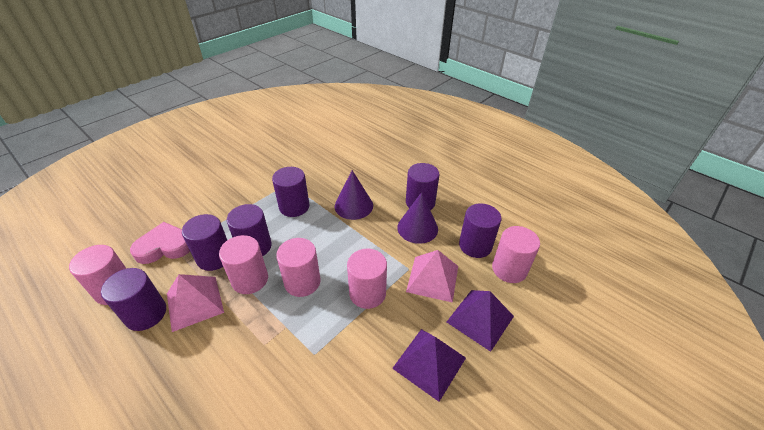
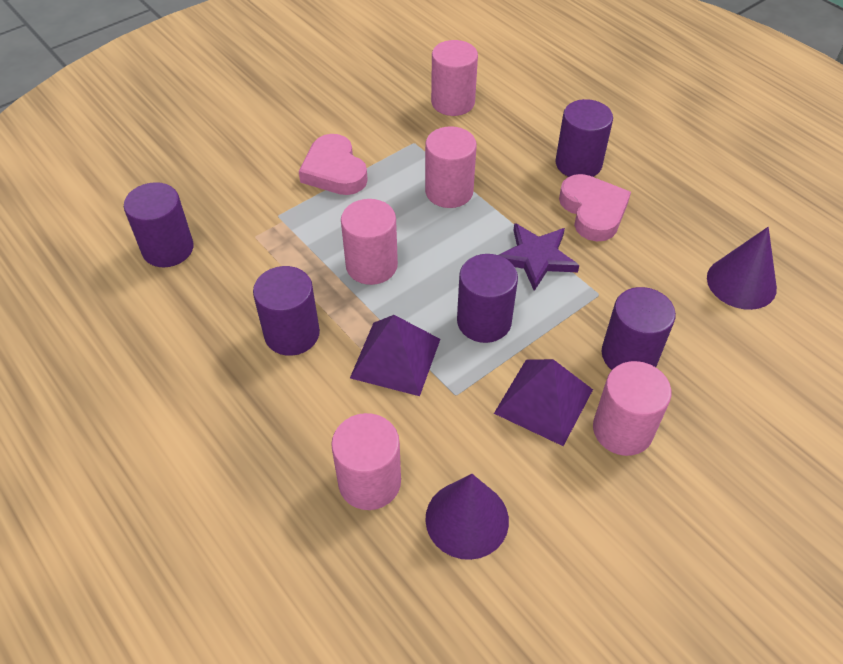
pink heart: 1 -> 2
pink pyramid: 2 -> 0
purple cylinder: 6 -> 5
purple star: 0 -> 1

